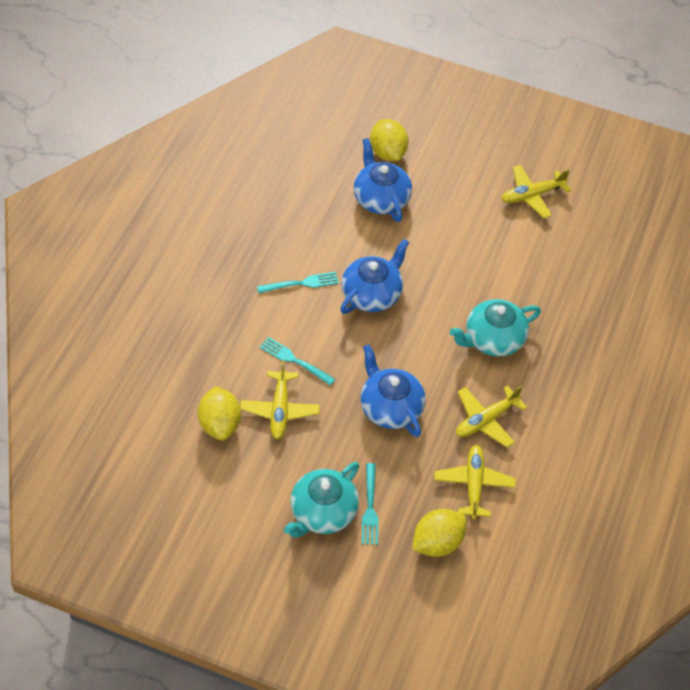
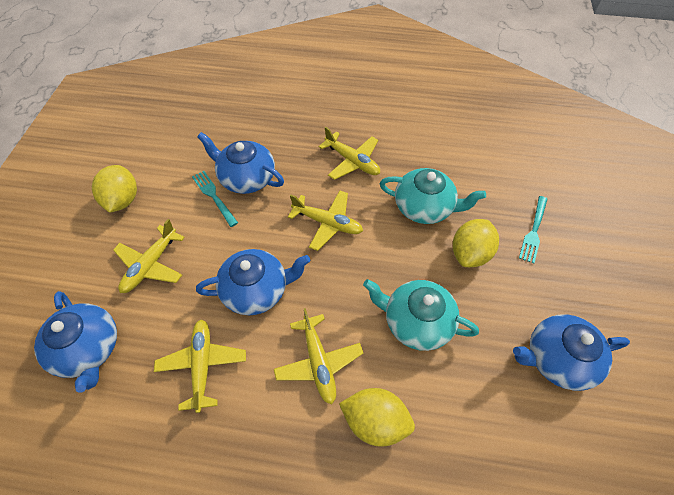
blue teapot: 3 -> 4
turquoise fork: 3 -> 2
yellow plane: 4 -> 5

